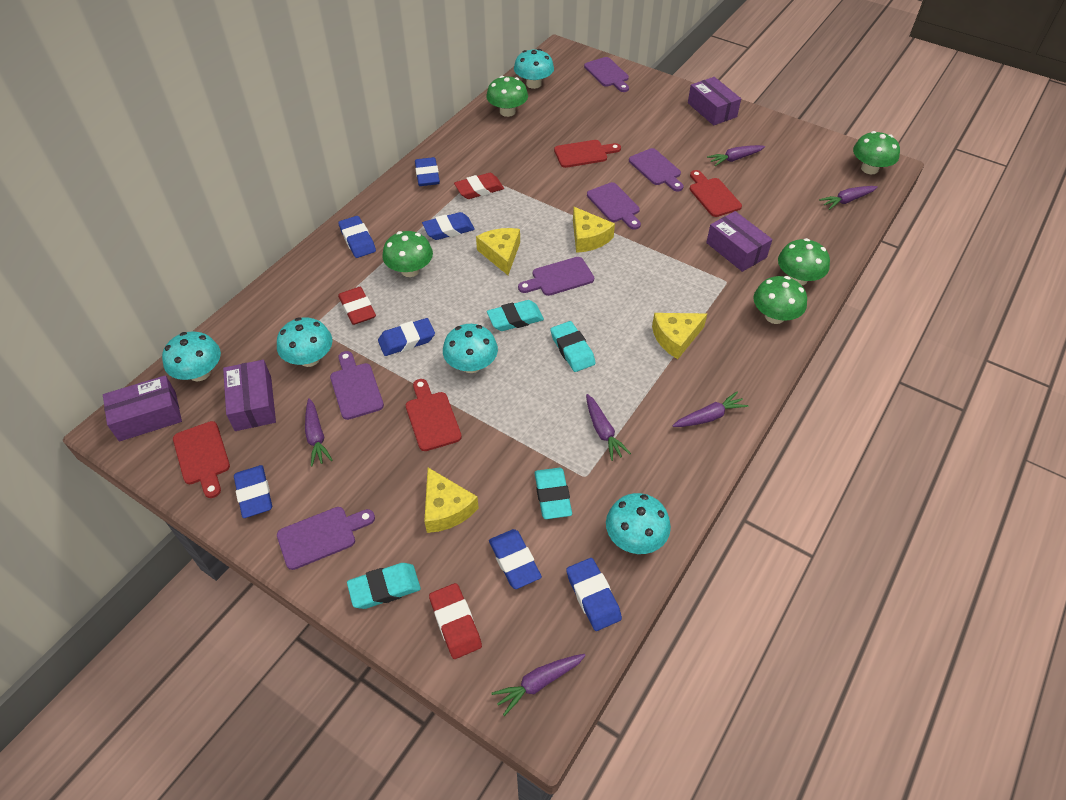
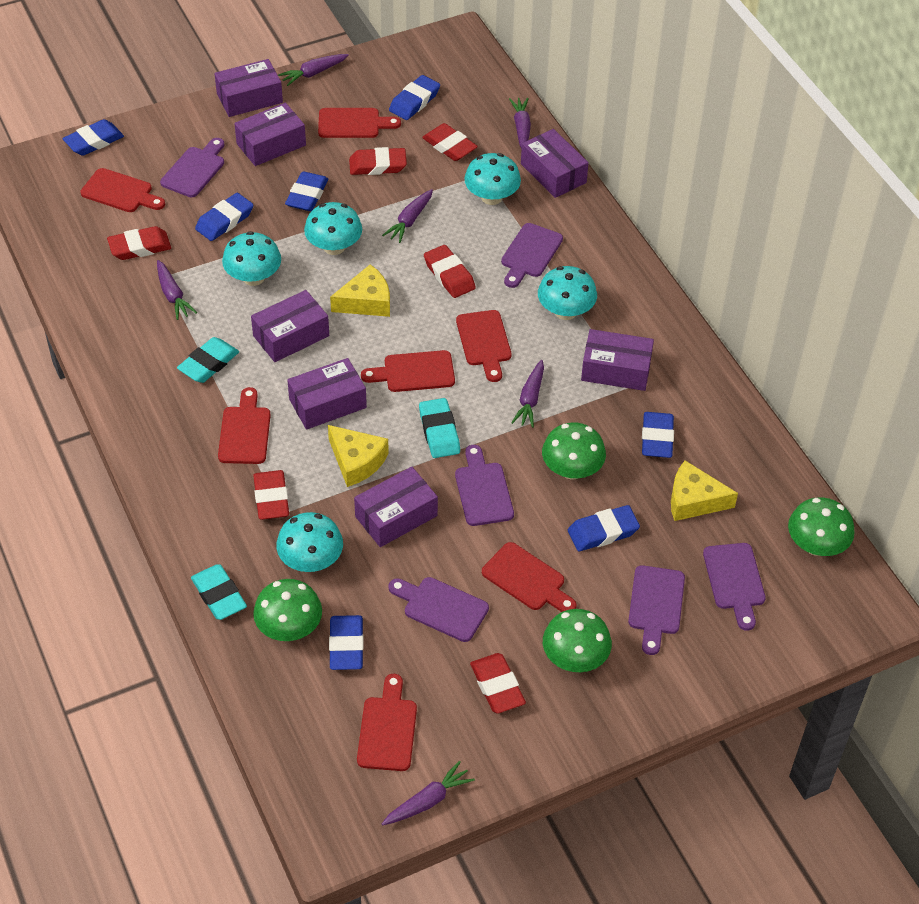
green mushroom: 5 -> 4
purple box: 4 -> 7
red cutting board: 4 -> 7
red eraser: 3 -> 6
turquoise eraser: 4 -> 3
yellow cheese: 4 -> 3

